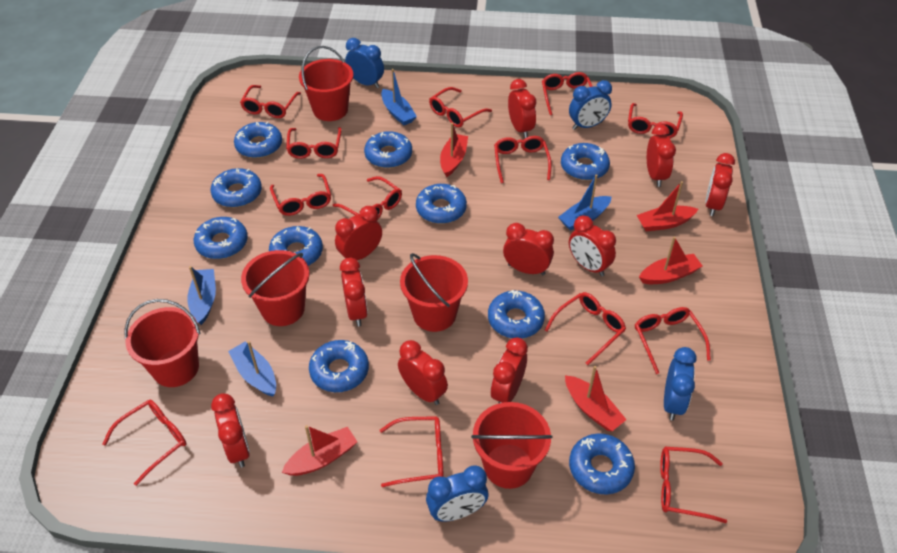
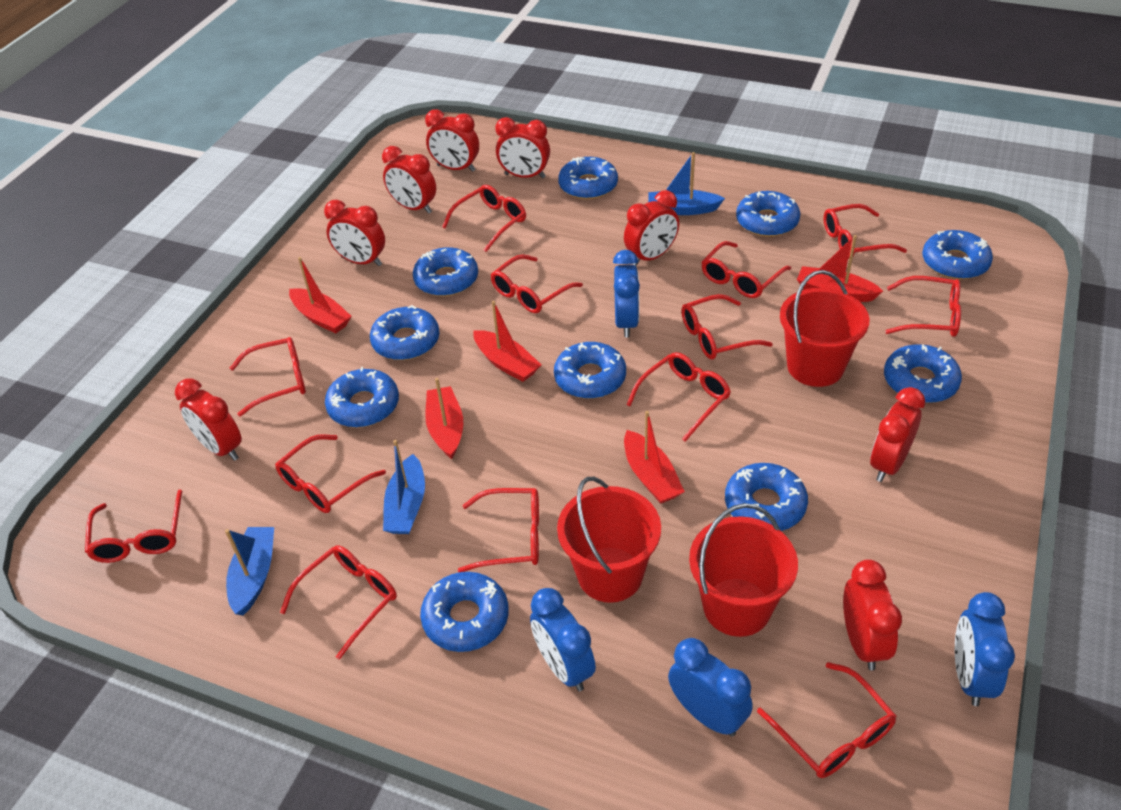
blue boat: 4 -> 3
red bucket: 5 -> 3
red clock: 10 -> 8

